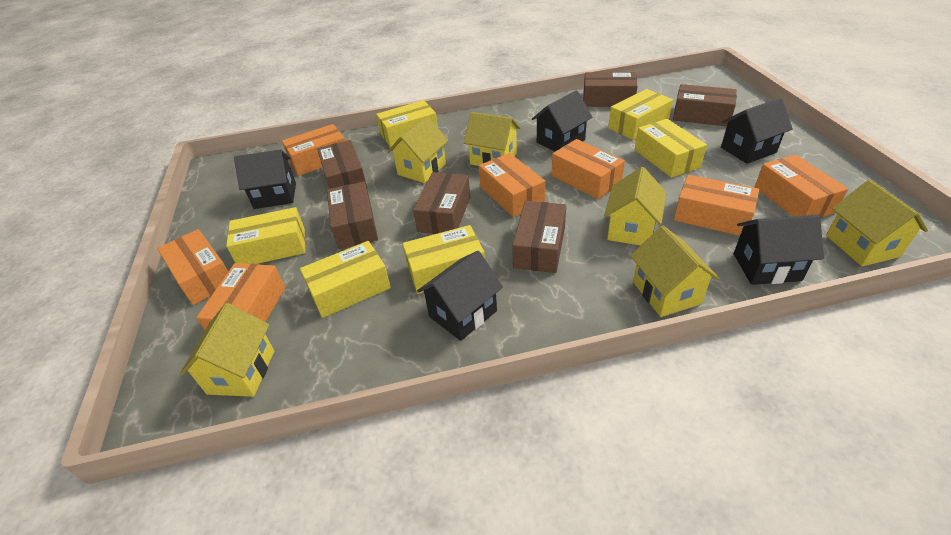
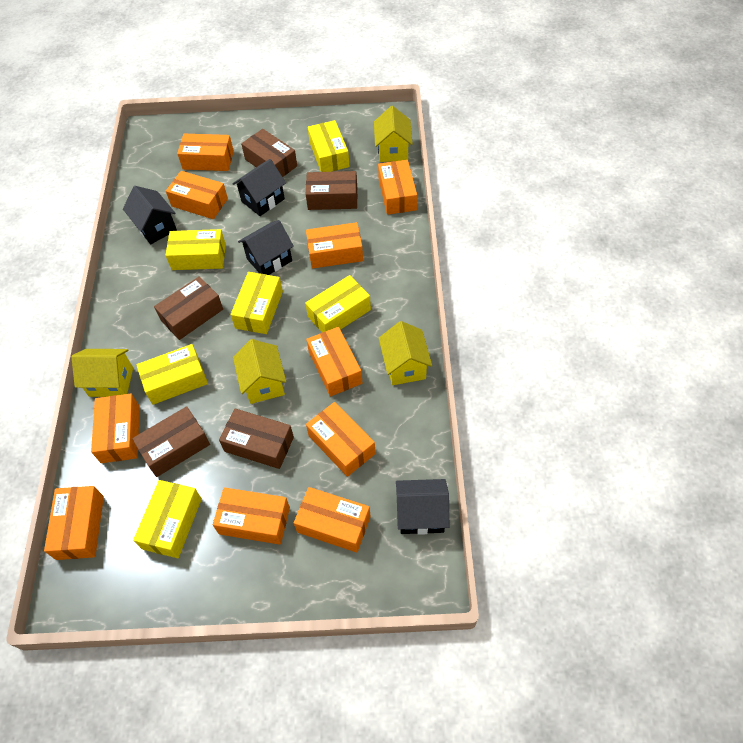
black house: 5 -> 4
brown box: 6 -> 5
orange box: 7 -> 10
yellow house: 6 -> 4

